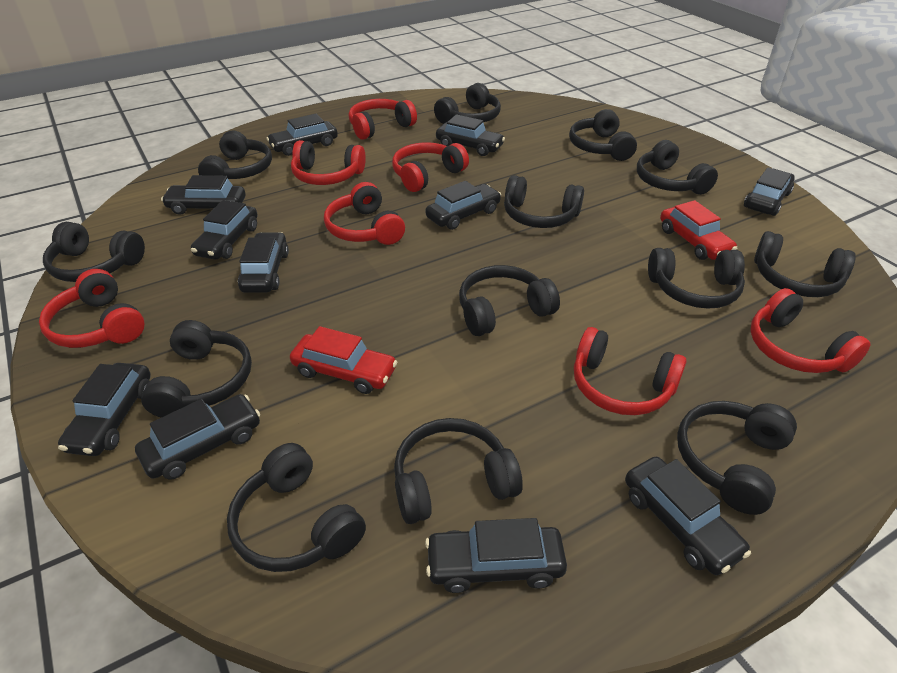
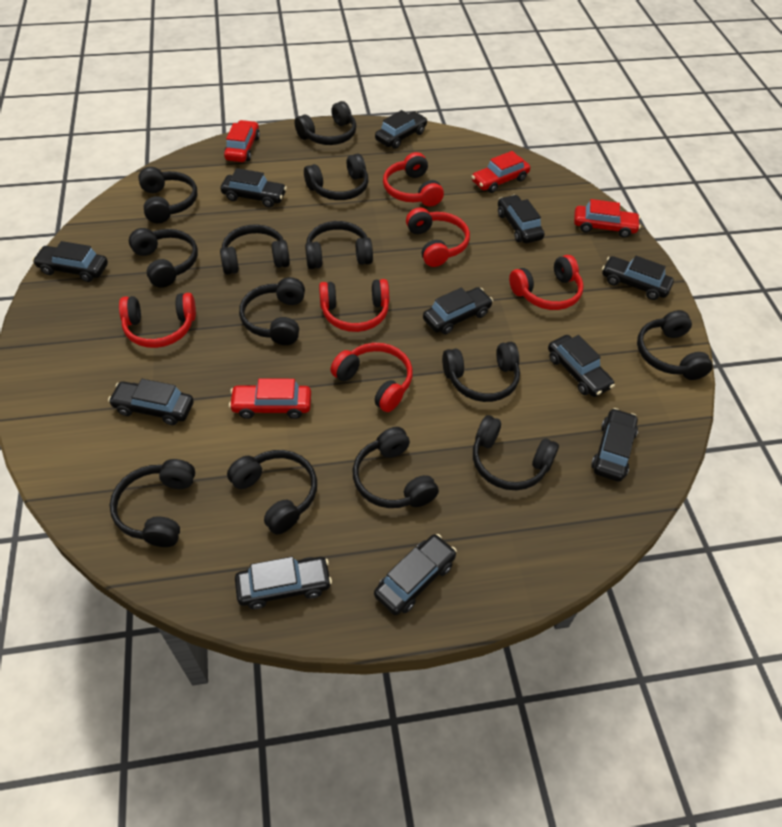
red car: 2 -> 4
red headphones: 7 -> 6

